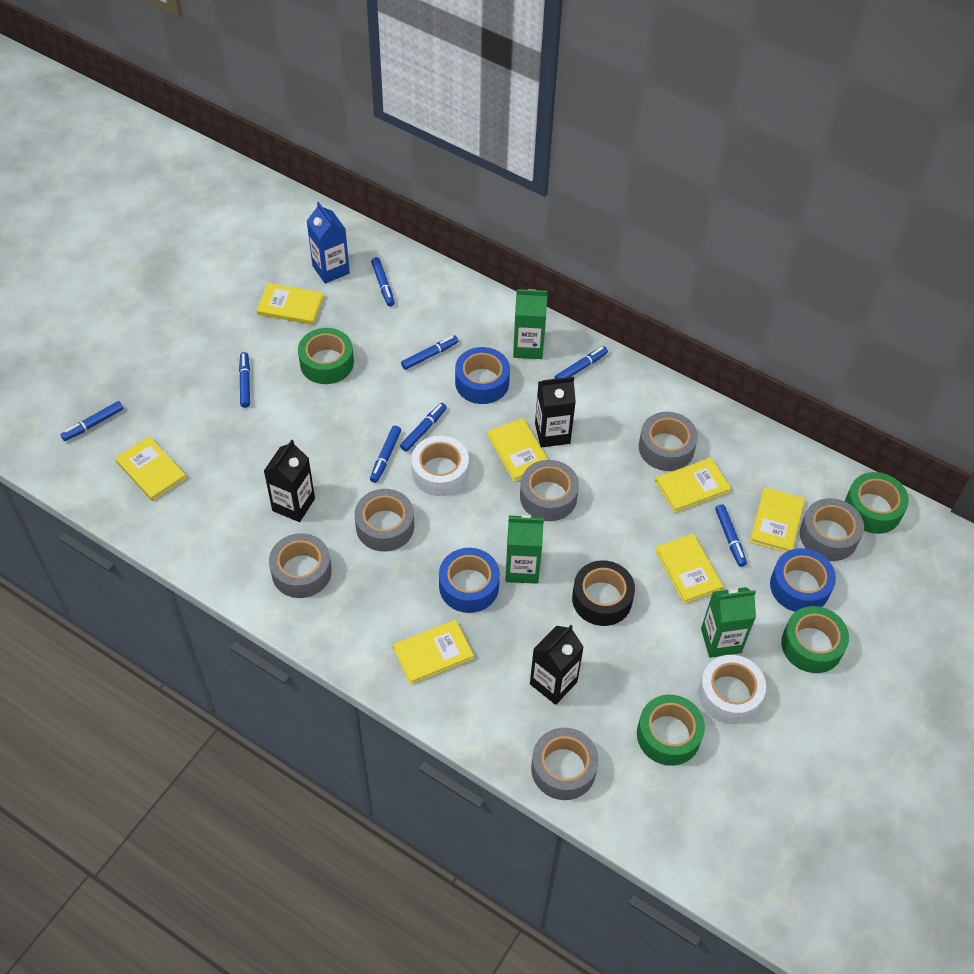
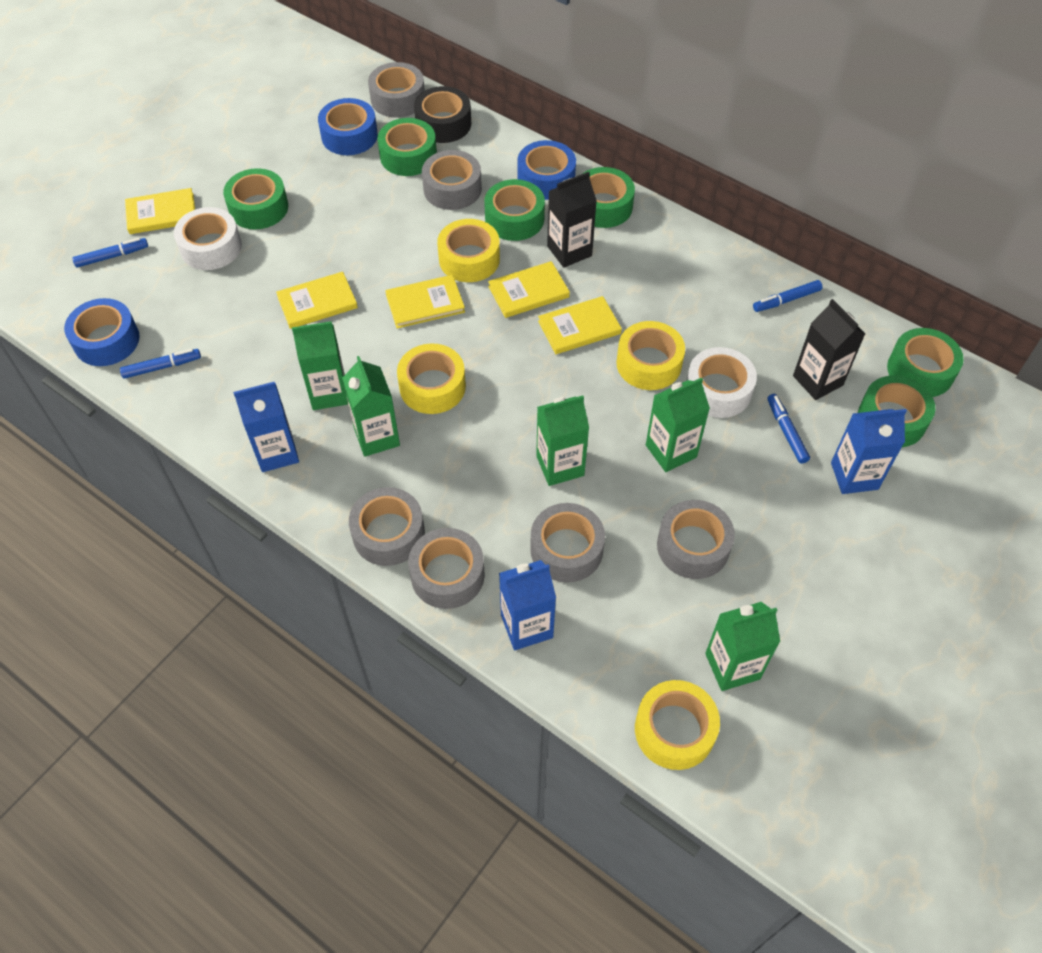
black carton: 3 -> 2
blue carton: 1 -> 3
blue marker: 8 -> 4
green carton: 3 -> 5
green tape: 4 -> 6
yellow book: 7 -> 5
yellow tape: 0 -> 4

